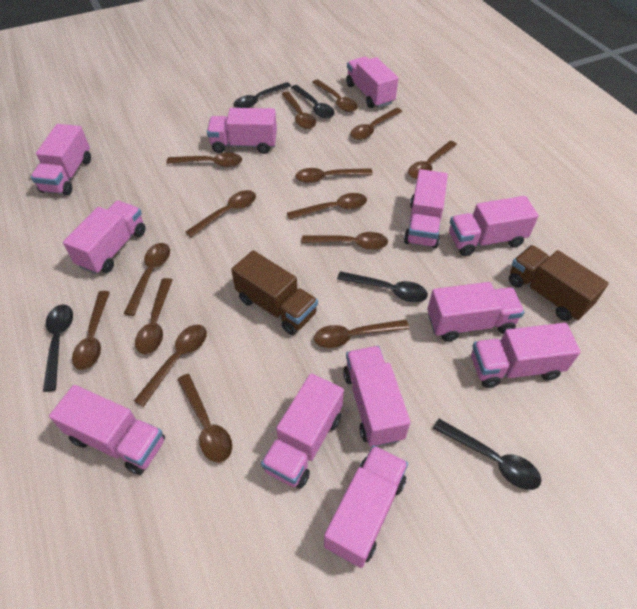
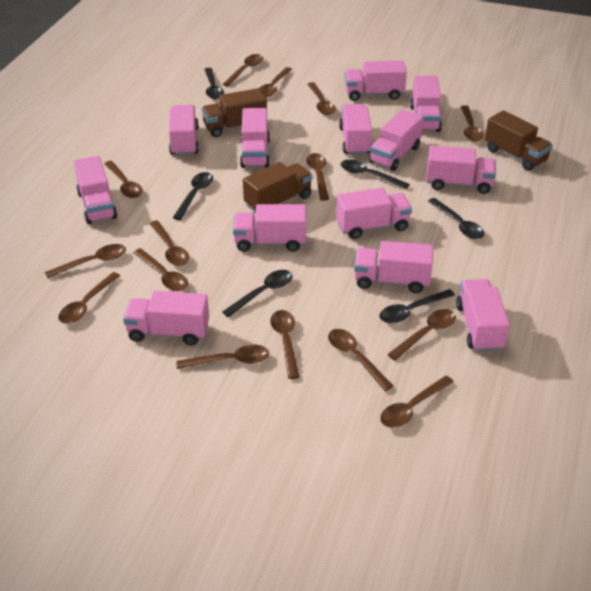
black spoon: 5 -> 6
brown truck: 2 -> 3
pink truck: 12 -> 13

